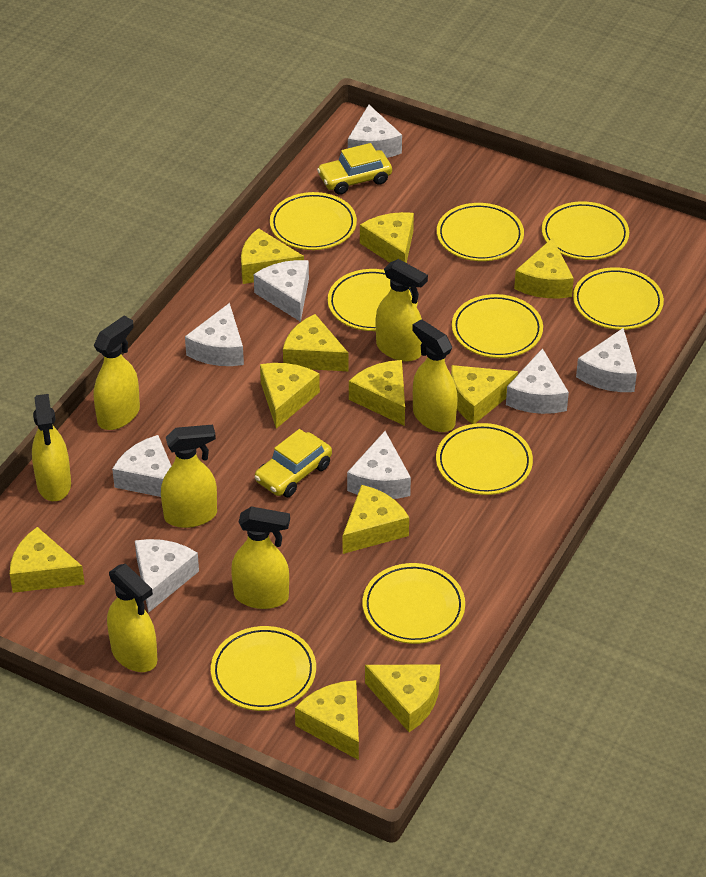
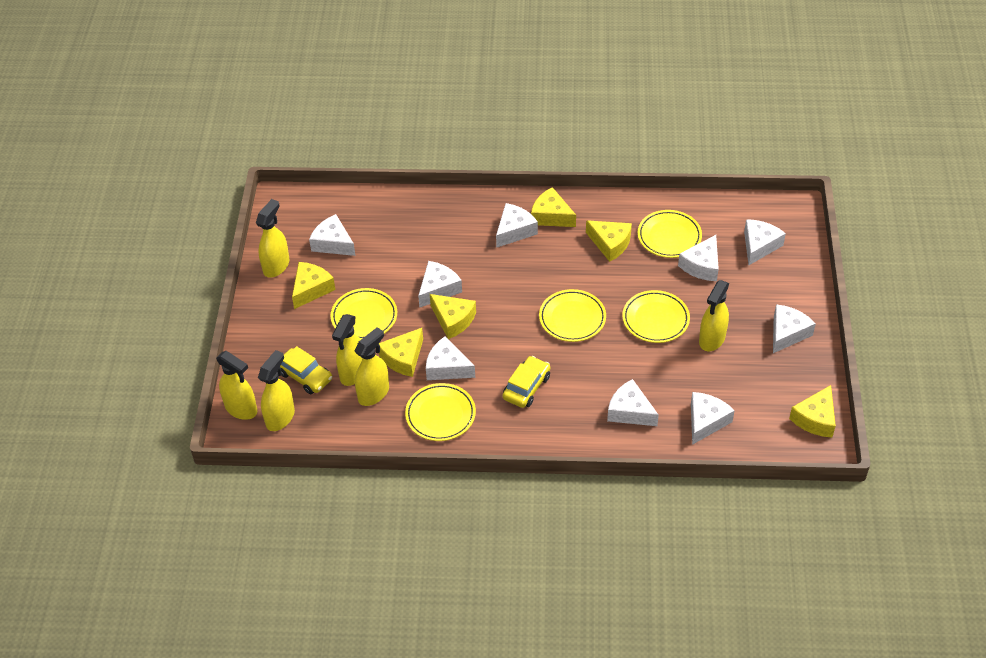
white cheese: 8 -> 9
yellow cheese: 11 -> 6
yellow plate: 9 -> 5
yellow spray bottle: 7 -> 6

